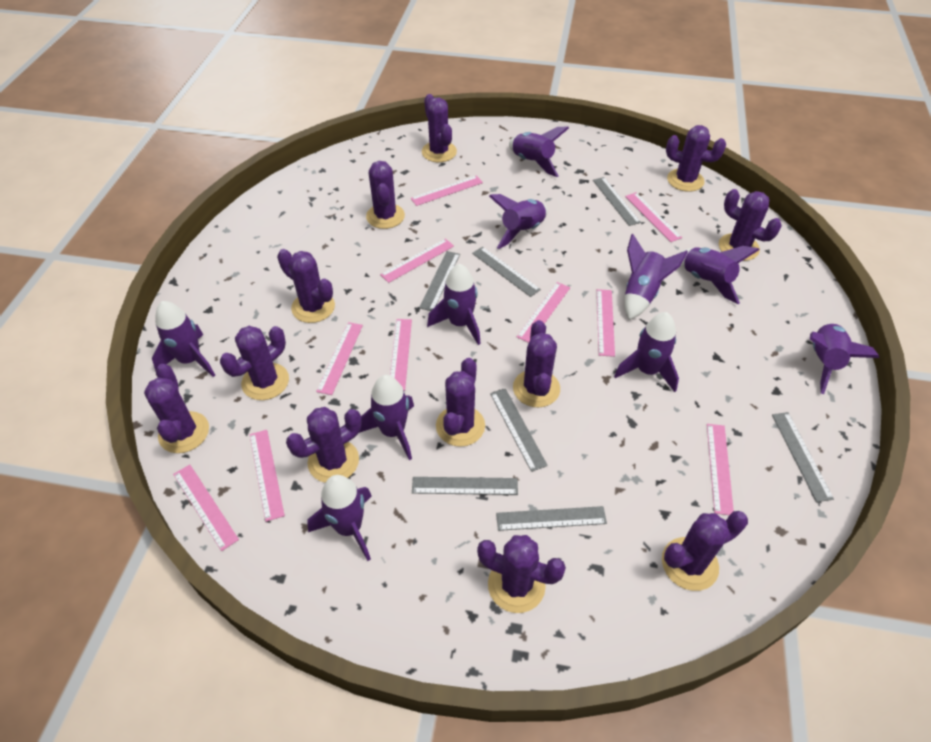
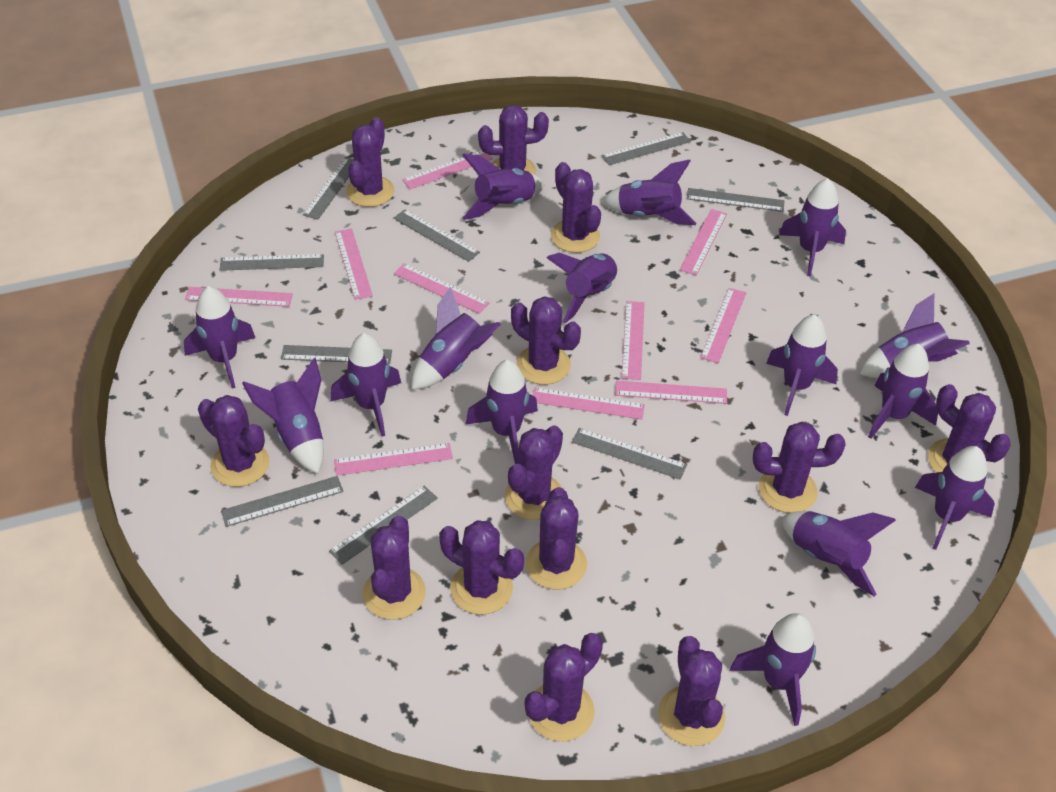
grey ruler: 7 -> 9
purple cactus: 12 -> 13
purple rocket: 10 -> 15

